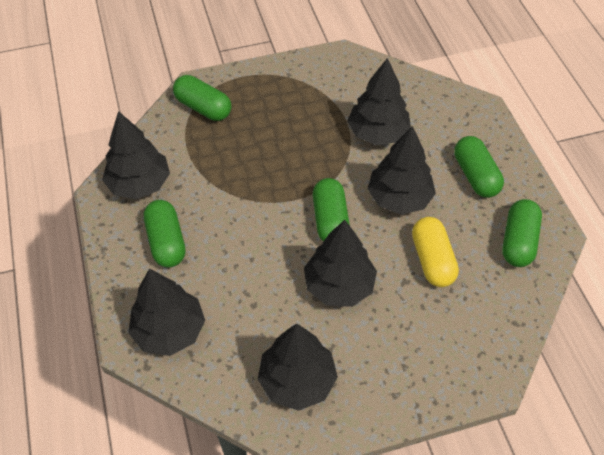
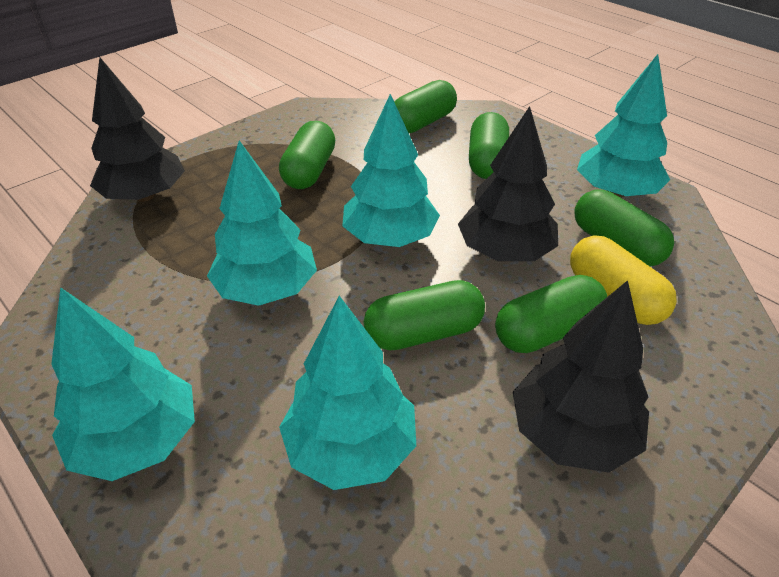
black tree: 6 -> 3
green capsule: 5 -> 6
turquoise tree: 0 -> 5

